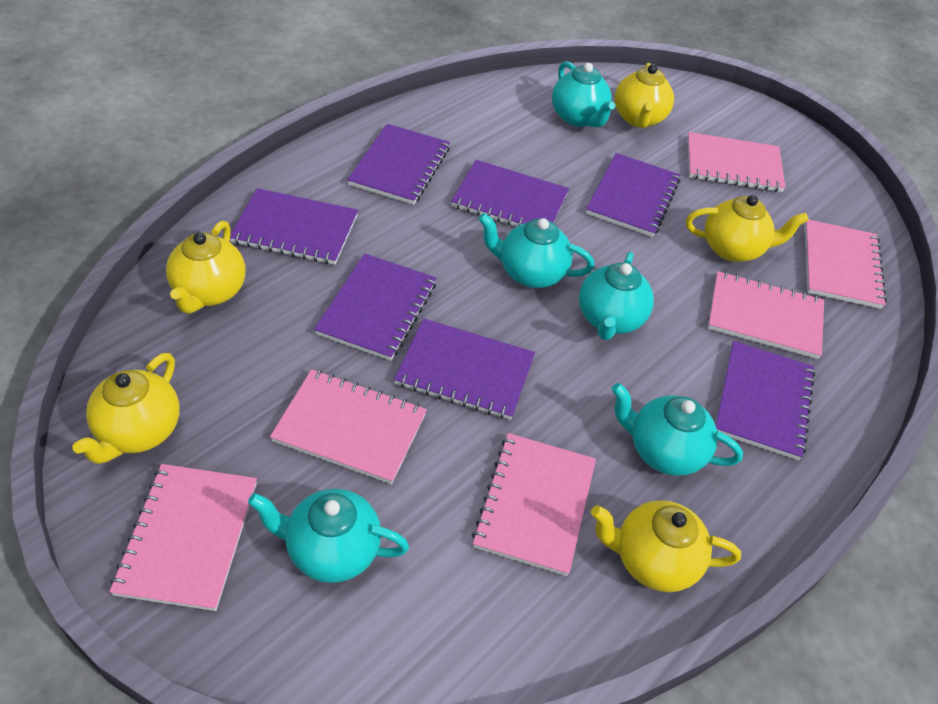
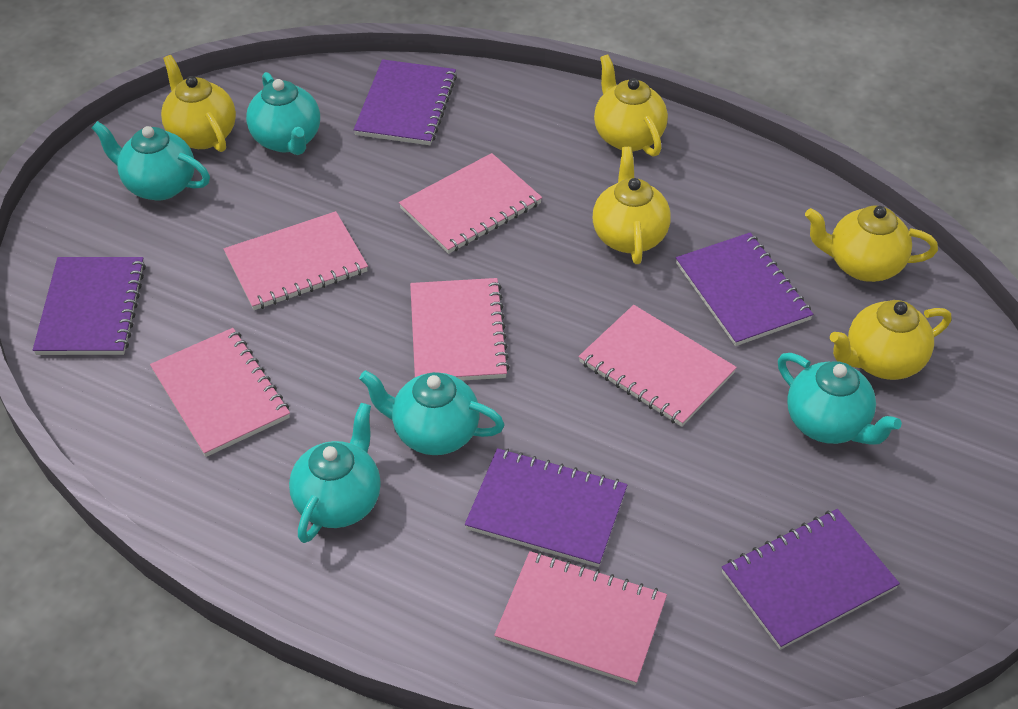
purple notebook: 7 -> 5

